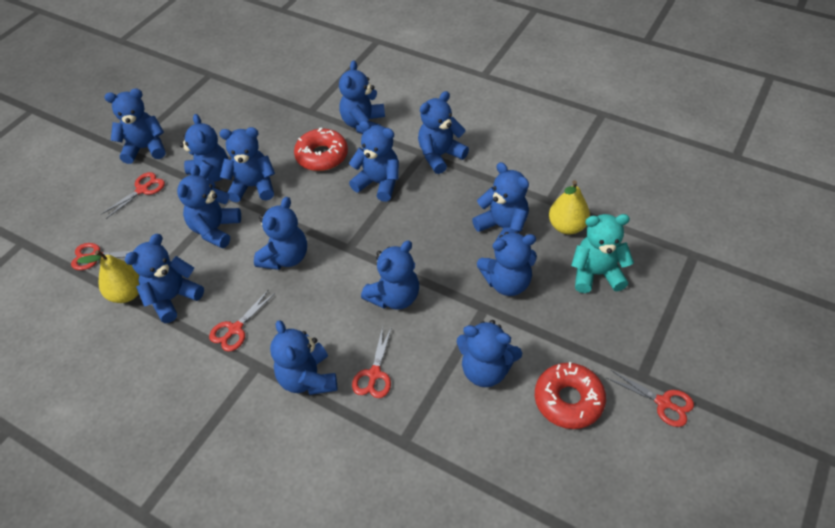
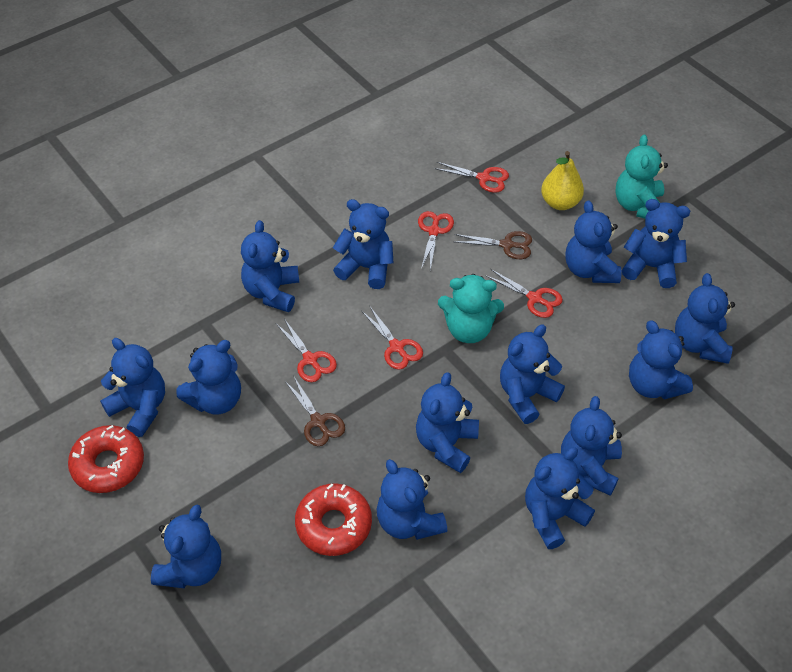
brown scissors: 0 -> 2
turquoise teddy bear: 1 -> 2
yellow pear: 2 -> 1

